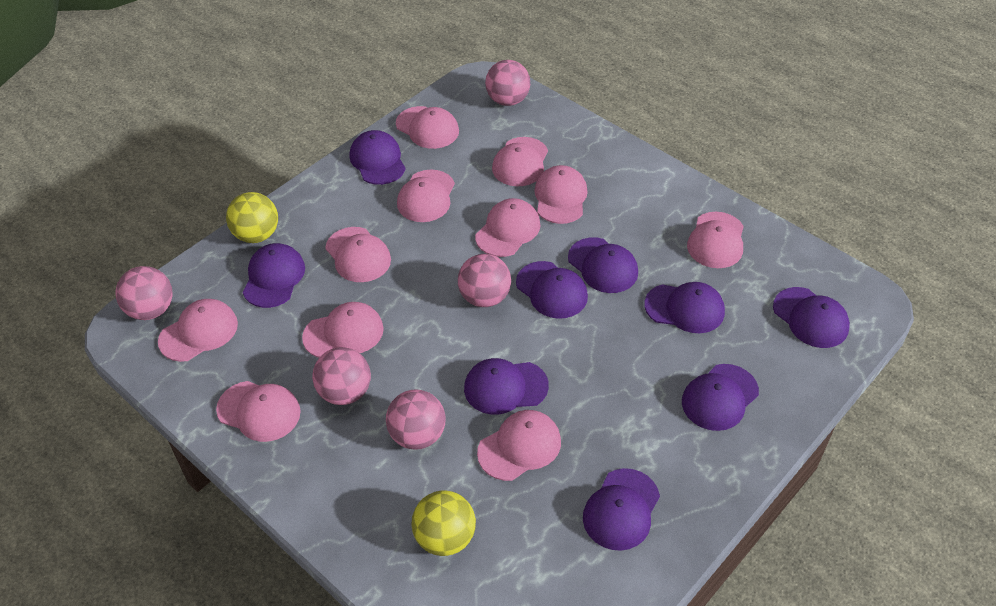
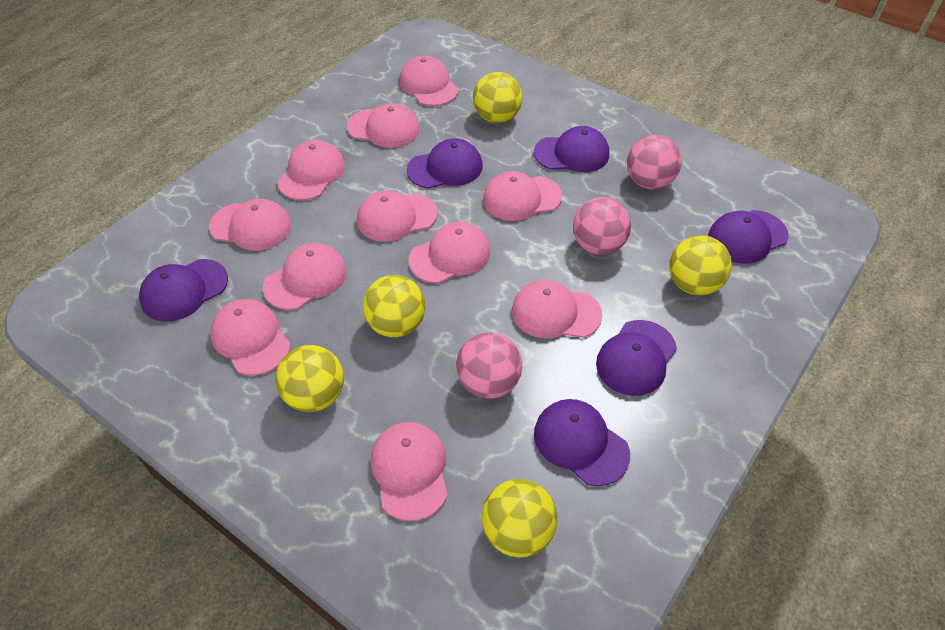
pink ball: 5 -> 3
purple cap: 9 -> 6
yellow ball: 2 -> 5

